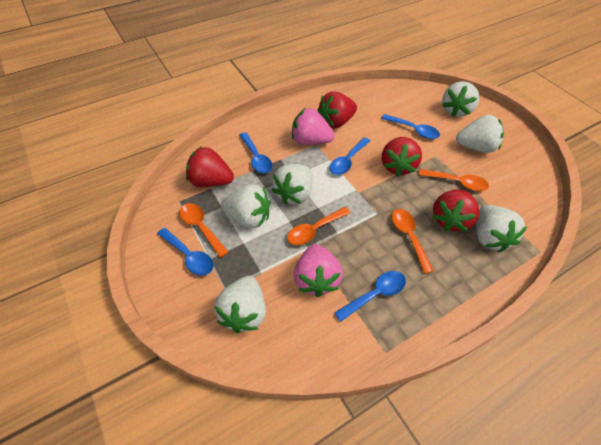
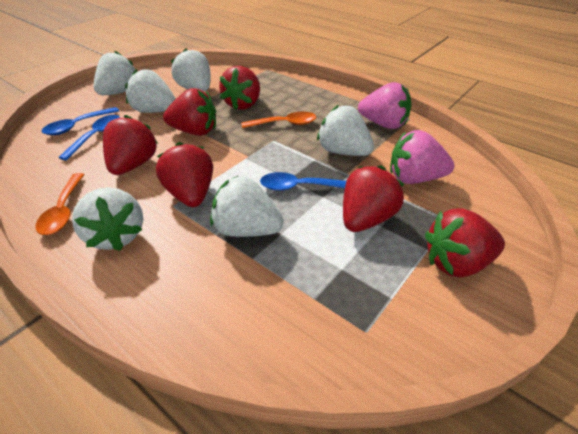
blue spoon: 5 -> 3
orange spoon: 4 -> 2
red strawberry: 4 -> 6

